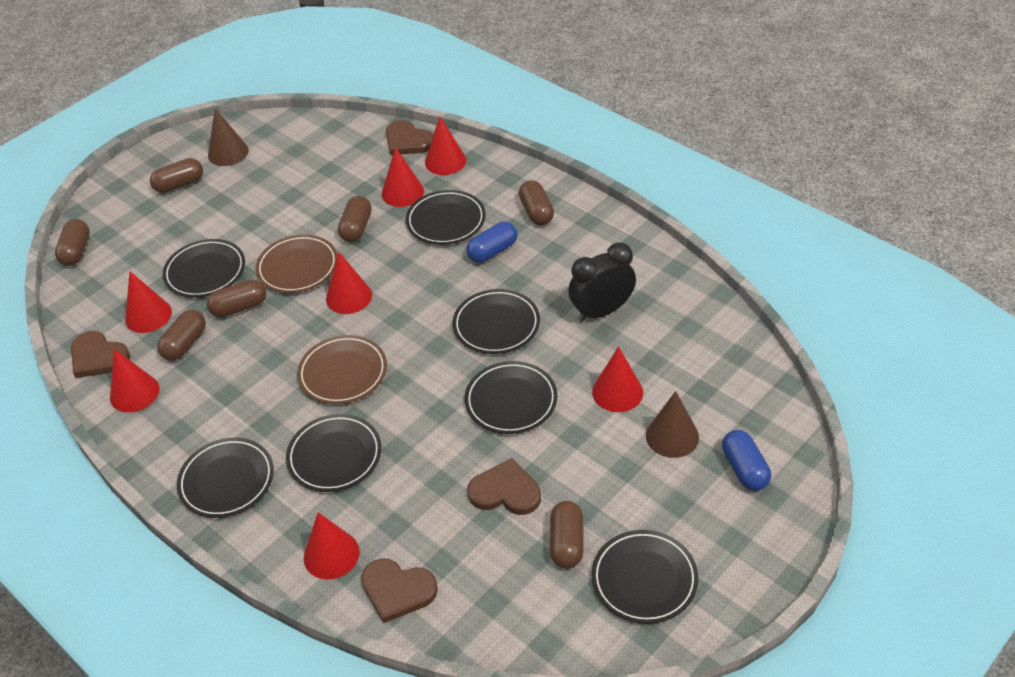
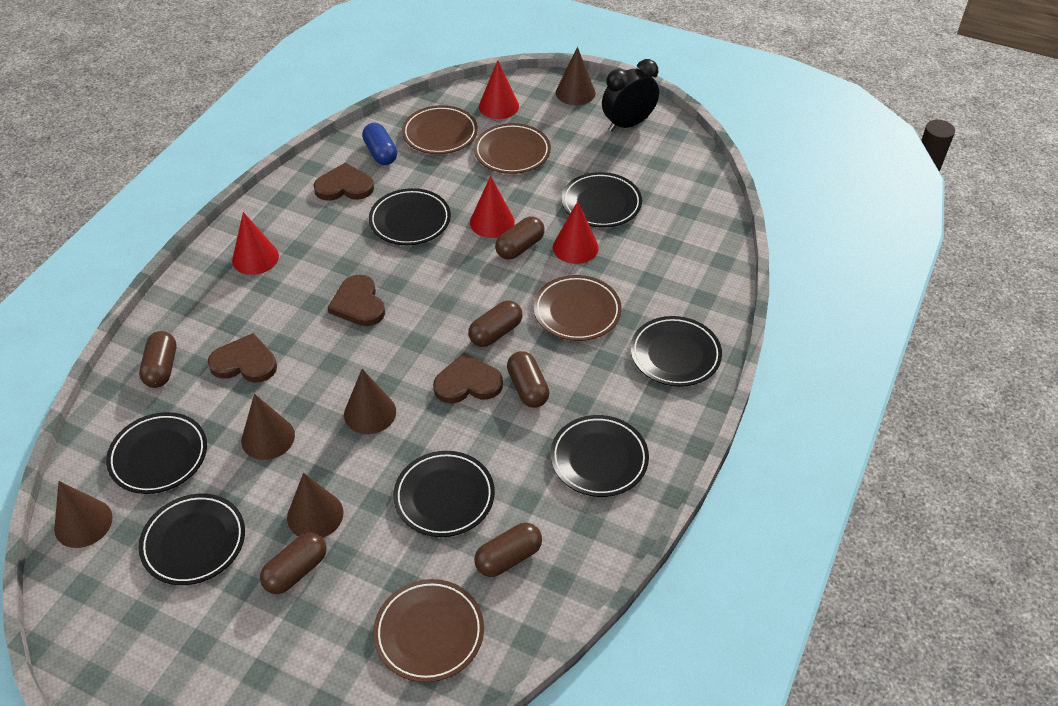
blue capsule: 2 -> 1
brown capsule: 7 -> 6
brown cone: 2 -> 5
brown plate: 2 -> 4
red cone: 7 -> 4

